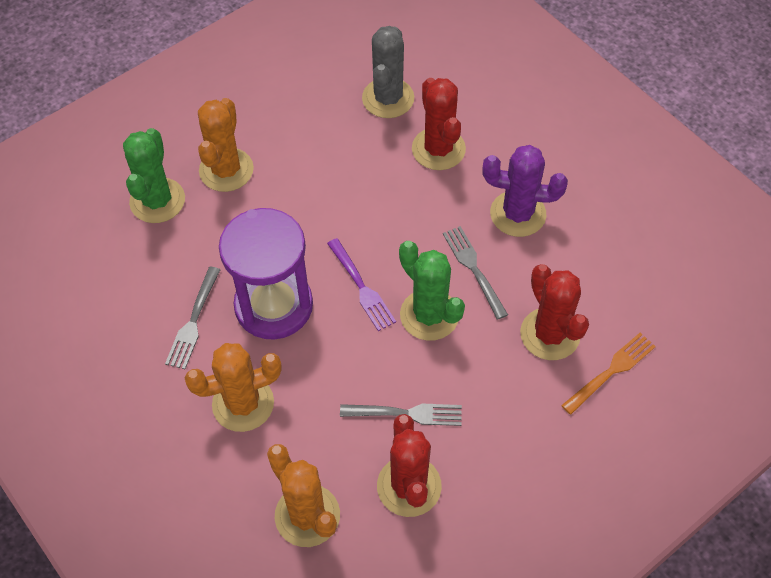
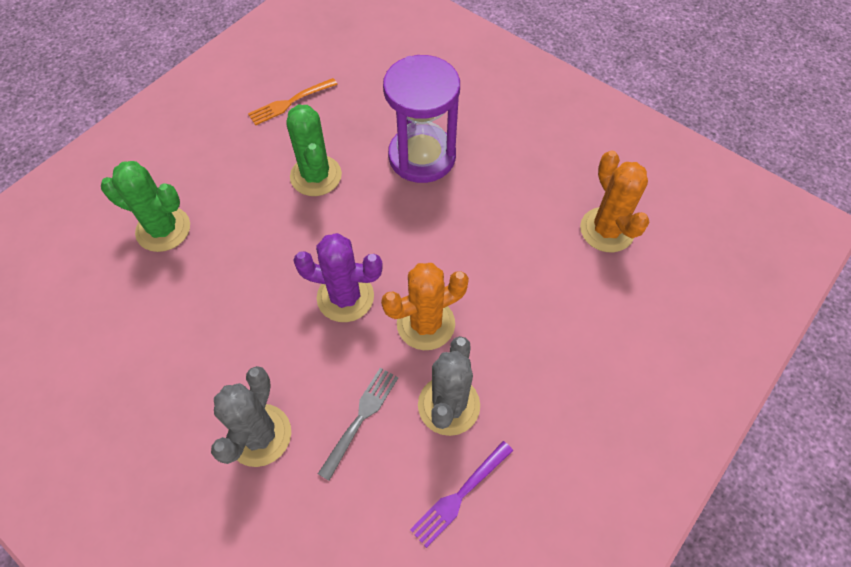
grey cactus: 1 -> 2
grey fork: 3 -> 1
orange cactus: 3 -> 2
red cactus: 3 -> 0

